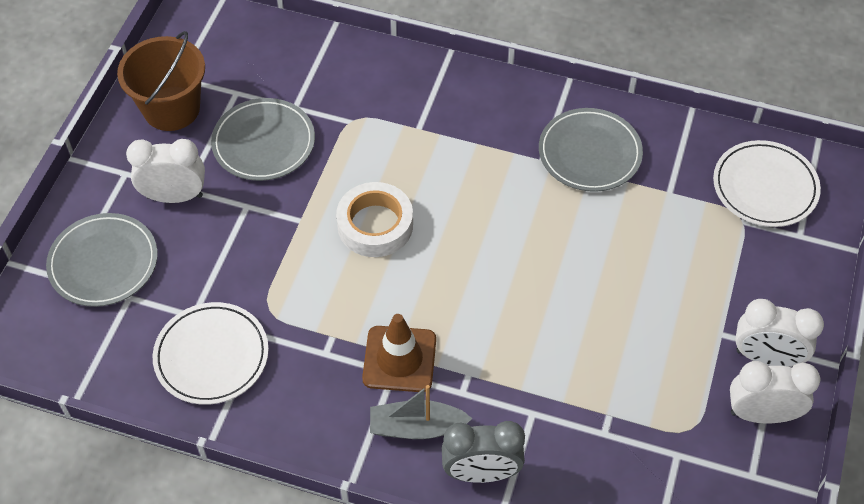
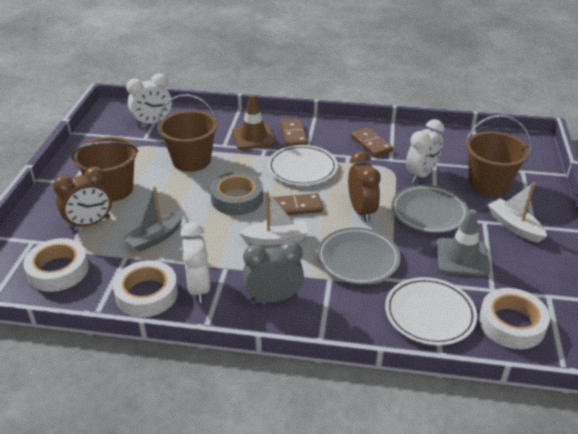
brown bucket: 1 -> 3
brown clock: 0 -> 2
brown domino: 0 -> 3
grey plate: 3 -> 2
grey tape: 0 -> 1
grey traffic cone: 0 -> 1
white boat: 0 -> 2
white tape: 1 -> 3

